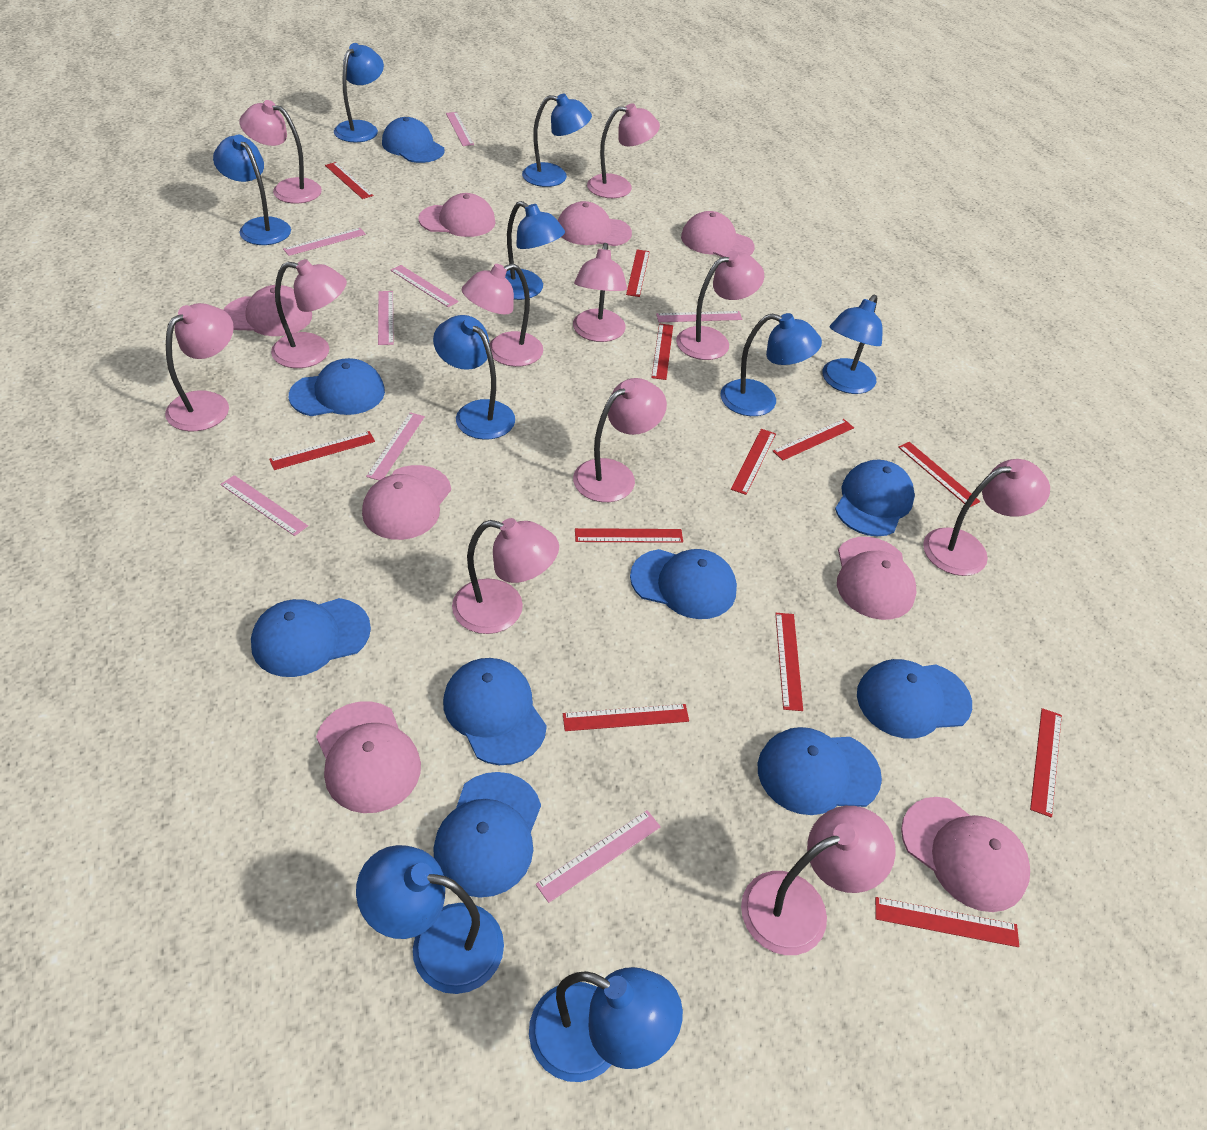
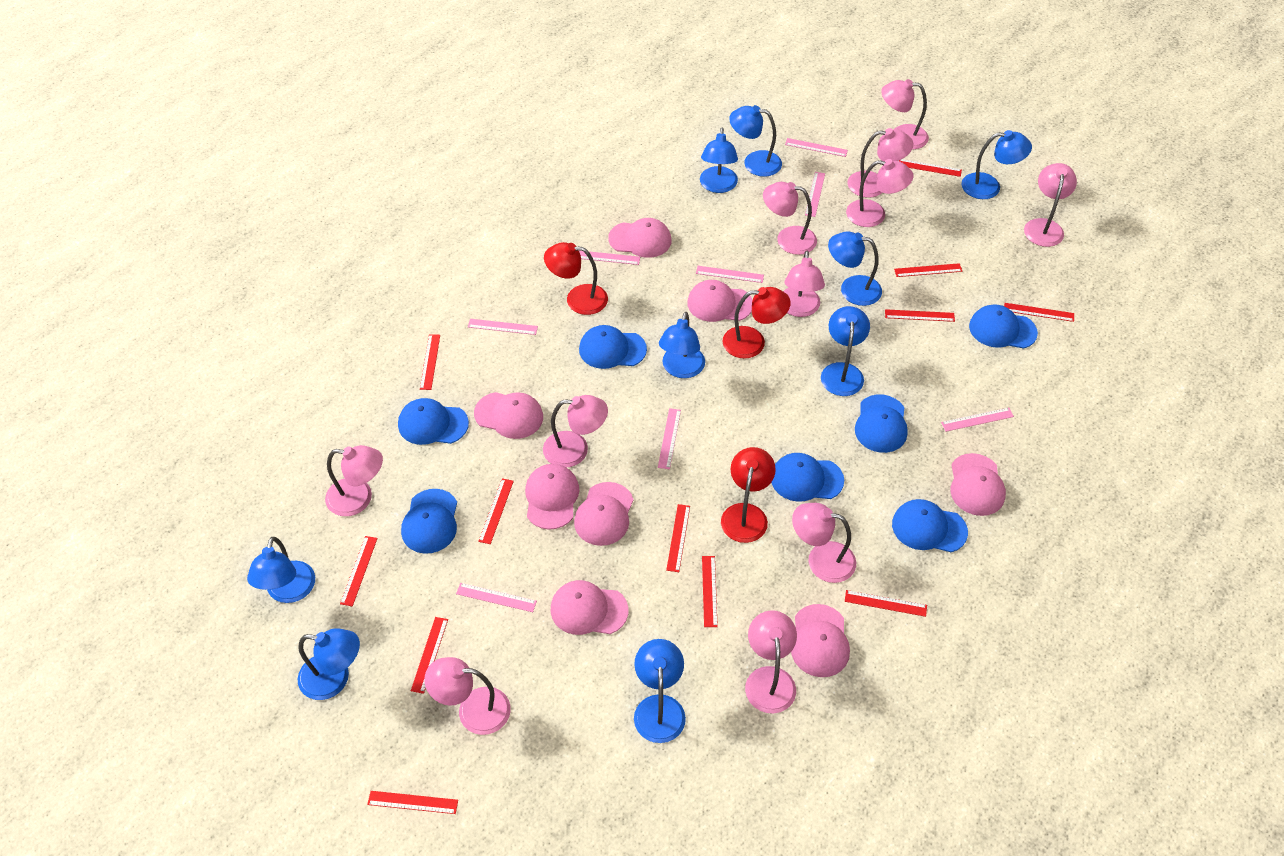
blue cap: 9 -> 7
red lamp: 0 -> 3

